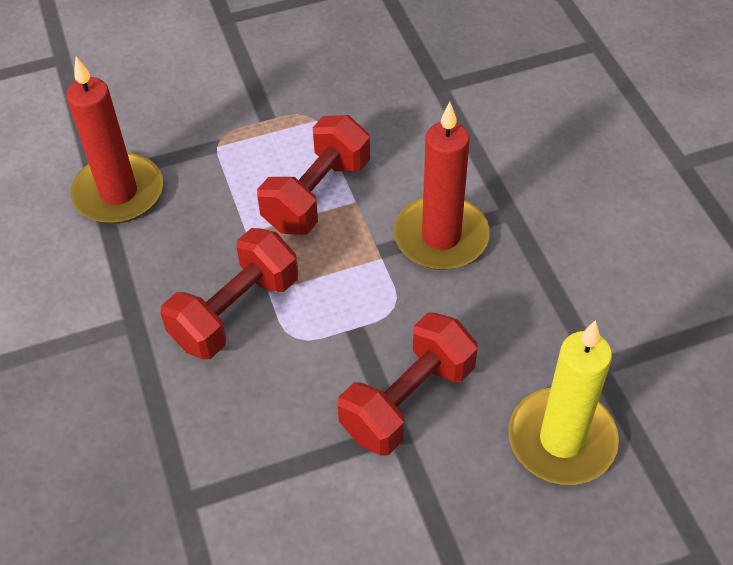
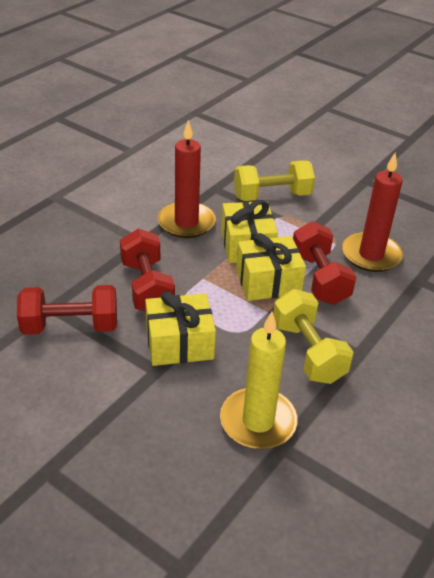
yellow dumbbell: 0 -> 2
yellow gift: 0 -> 3

